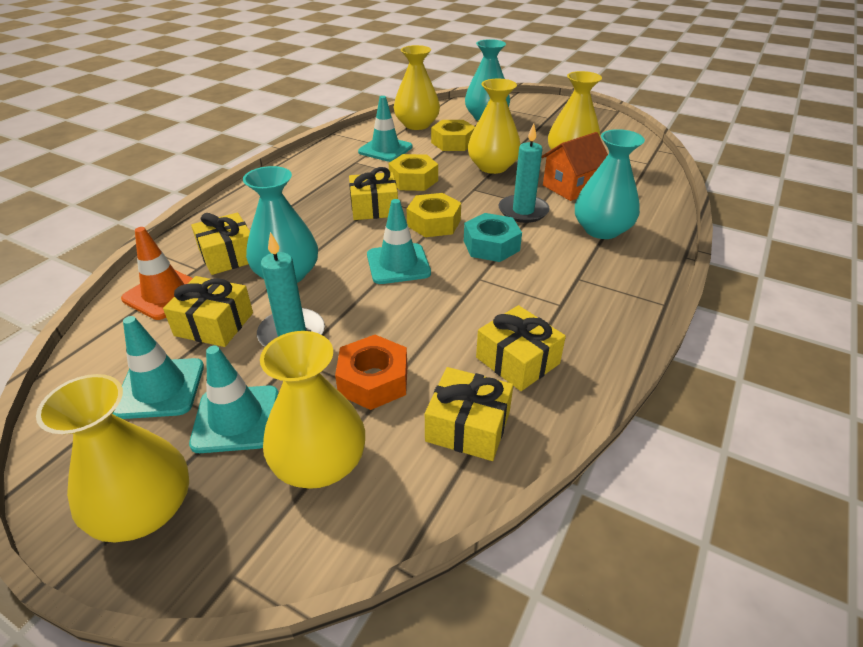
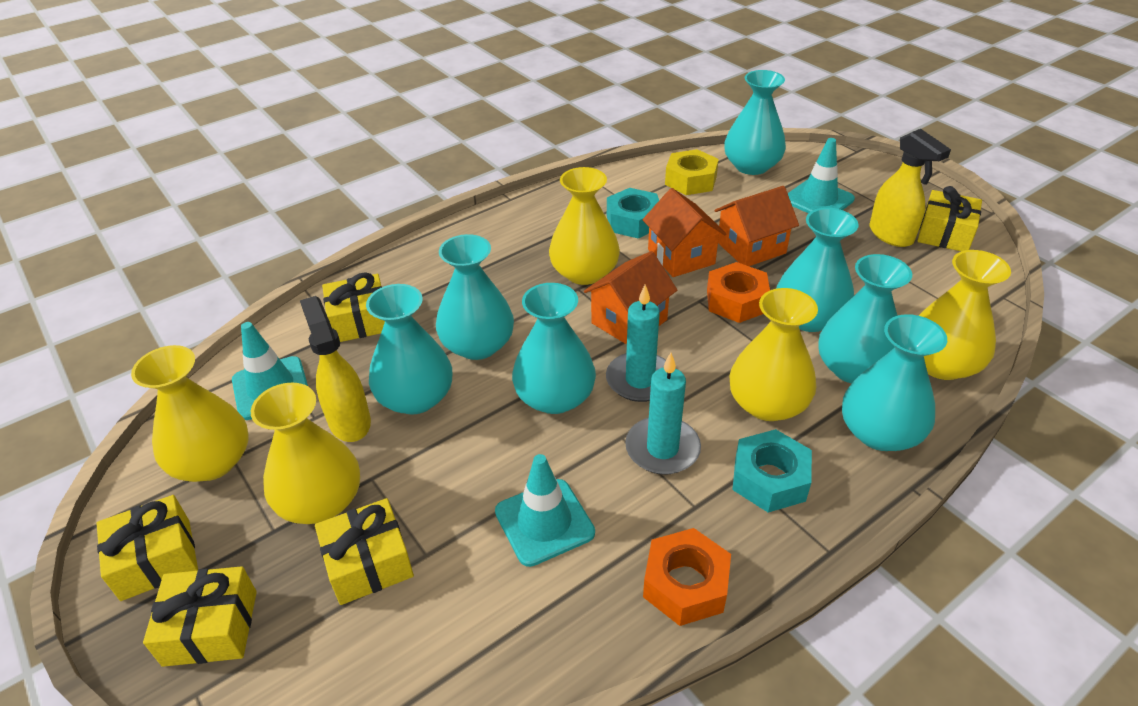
orange house: 1 -> 3
orange nut: 1 -> 2
orange traffic cone: 1 -> 0
turquoise nut: 1 -> 2
turquoise traffic cone: 4 -> 3
turquoise vase: 3 -> 7
yellow nut: 3 -> 1
yellow spray bottle: 0 -> 2

